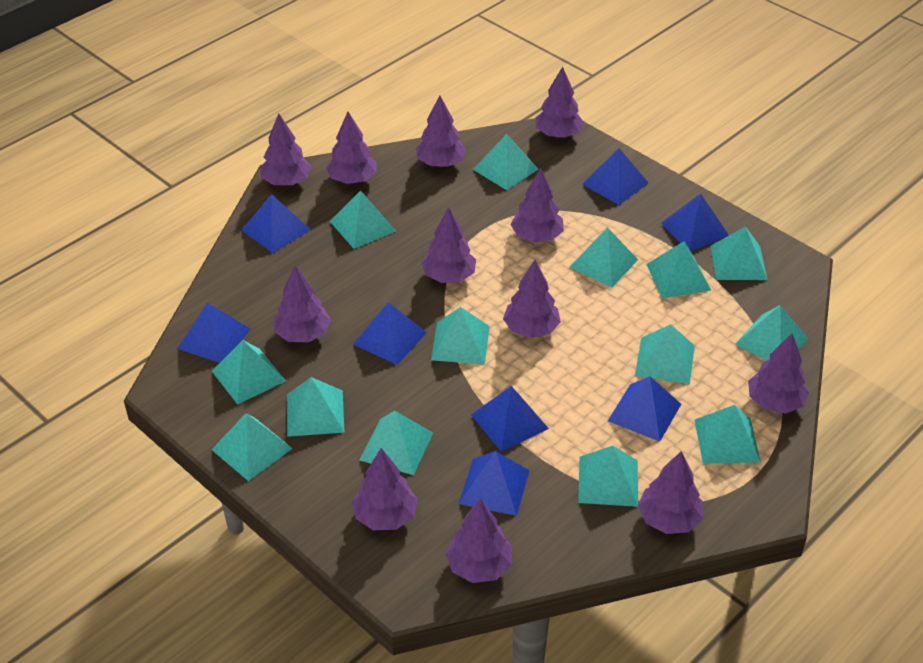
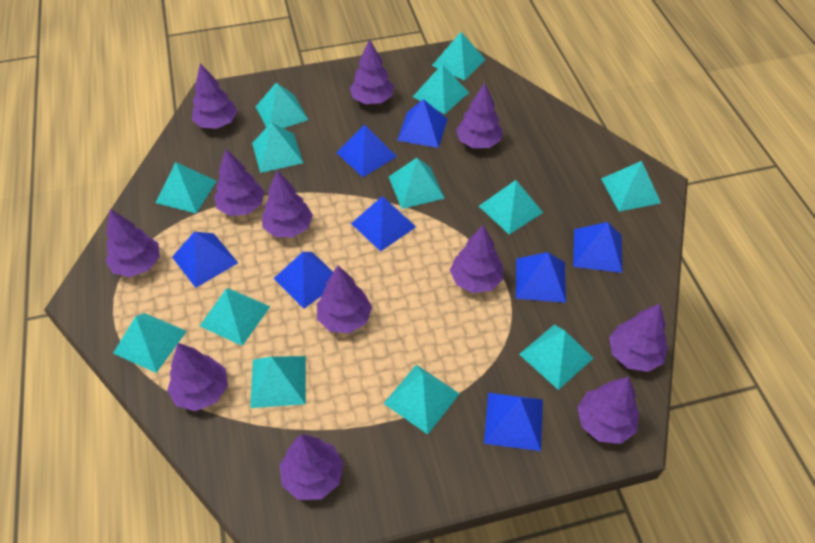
turquoise pyramid: 14 -> 13

